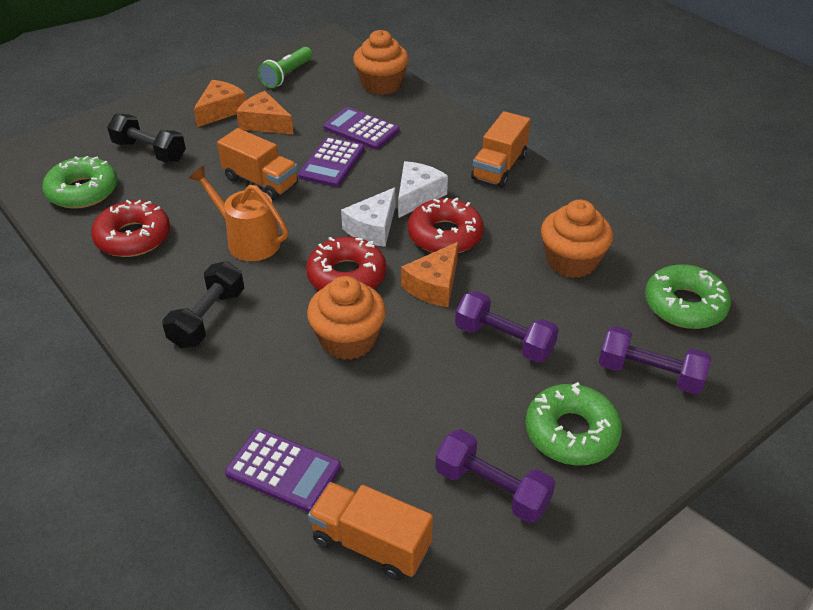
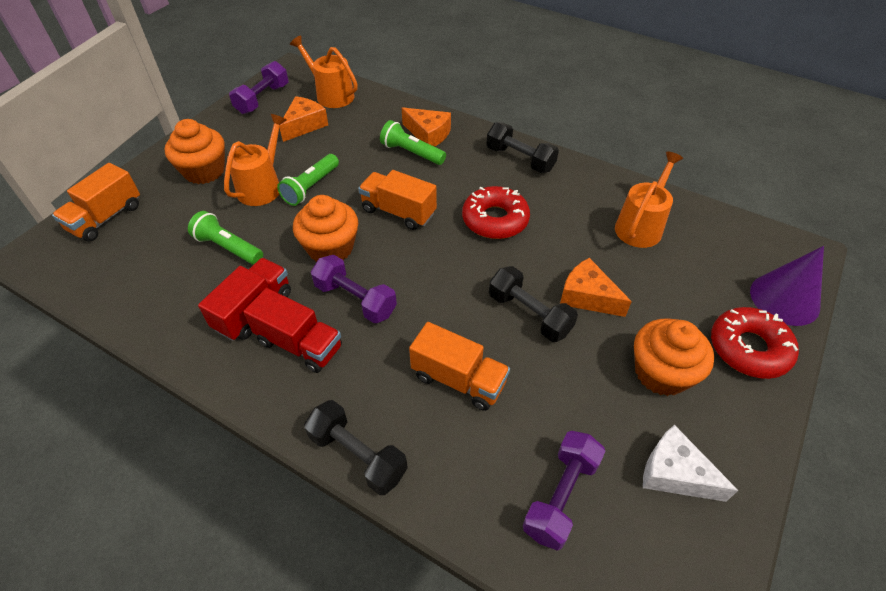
black dumbbell: 2 -> 3
green donut: 3 -> 0
green flashlight: 1 -> 3
orange watering can: 1 -> 3
purple calculator: 3 -> 0
purple cone: 0 -> 1
red donut: 3 -> 2
red truck: 0 -> 2
white cheese: 2 -> 1

